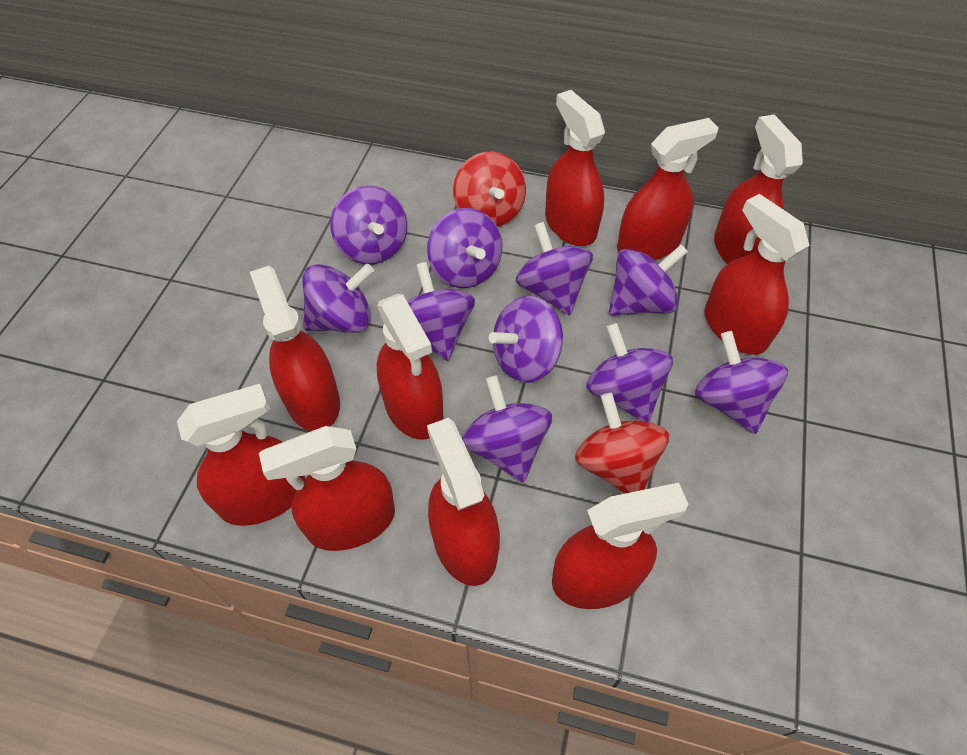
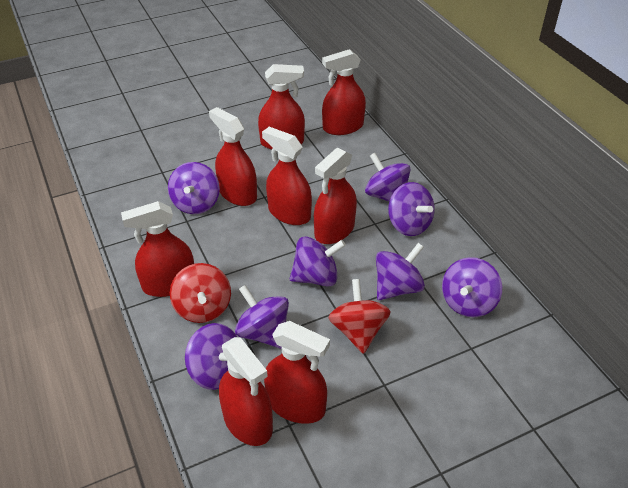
purple spinning top: 10 -> 8
red spray bottle: 10 -> 8

